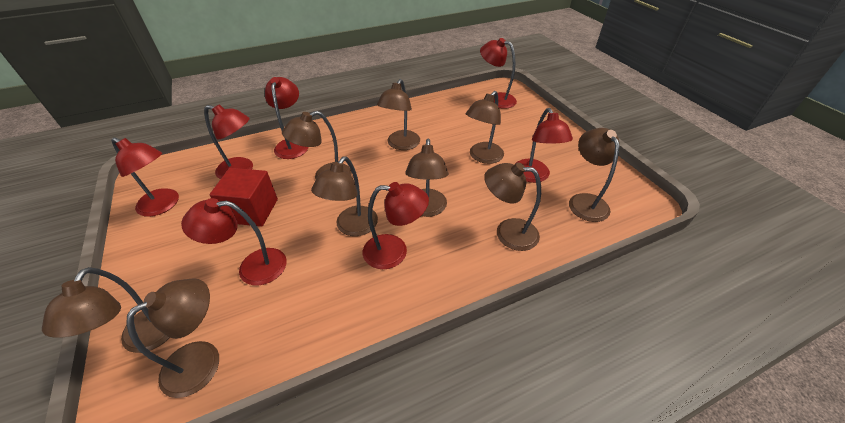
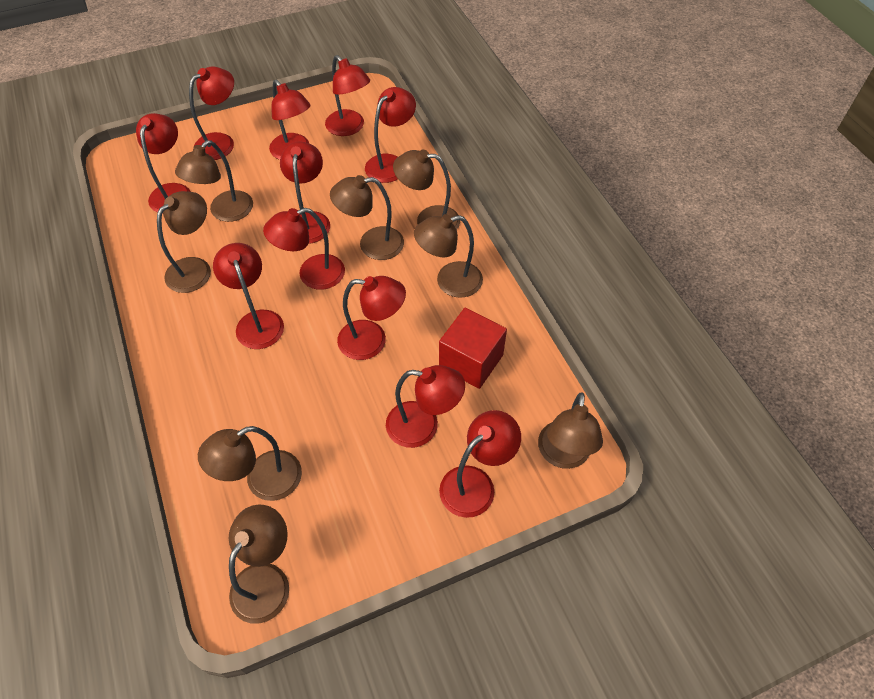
brown lamp: 9 -> 8
red lamp: 7 -> 11

